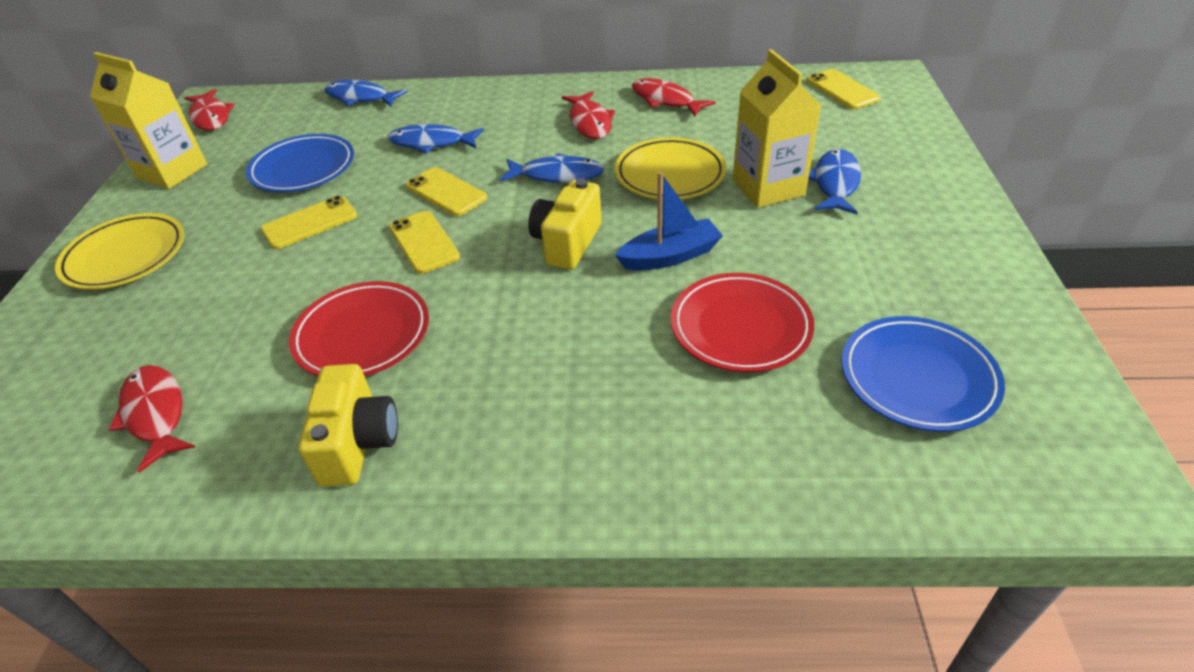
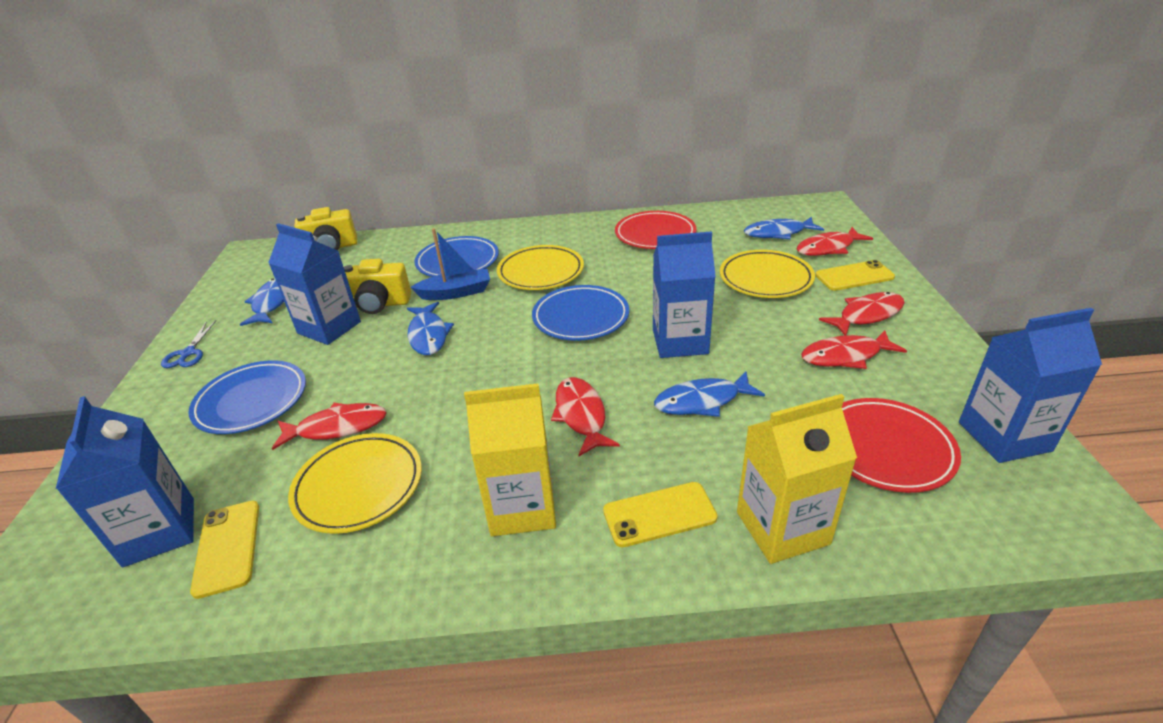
blue carton: 0 -> 4
blue plate: 2 -> 3
blue scissors: 0 -> 1
red fish: 4 -> 5
yellow phone: 4 -> 3
yellow plate: 2 -> 3

